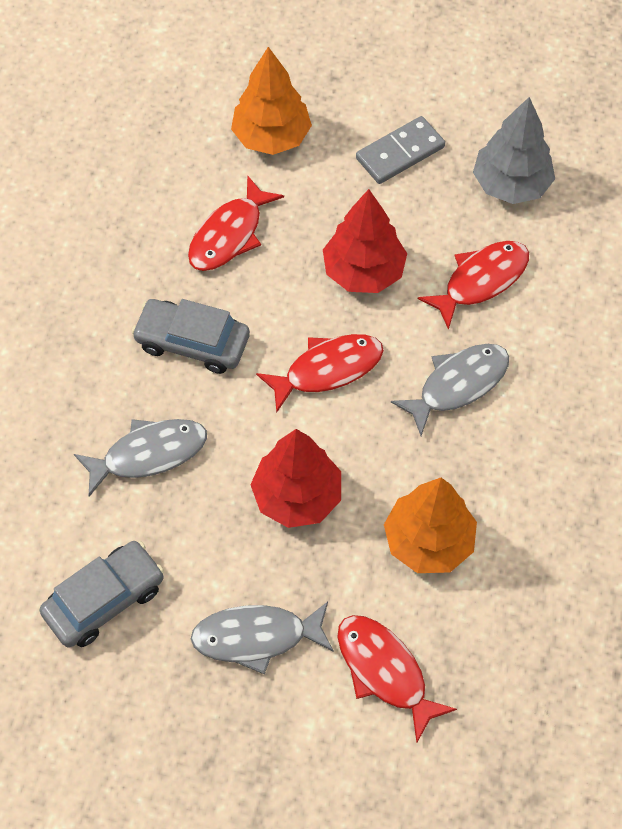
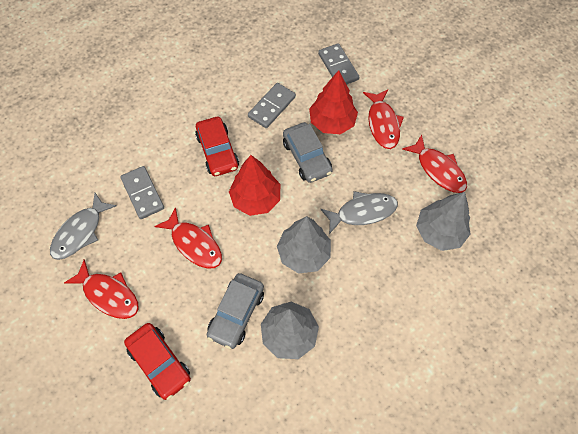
grey domino: 1 -> 3
grey fish: 3 -> 2
grey tree: 1 -> 3
orange tree: 2 -> 0
red car: 0 -> 2

